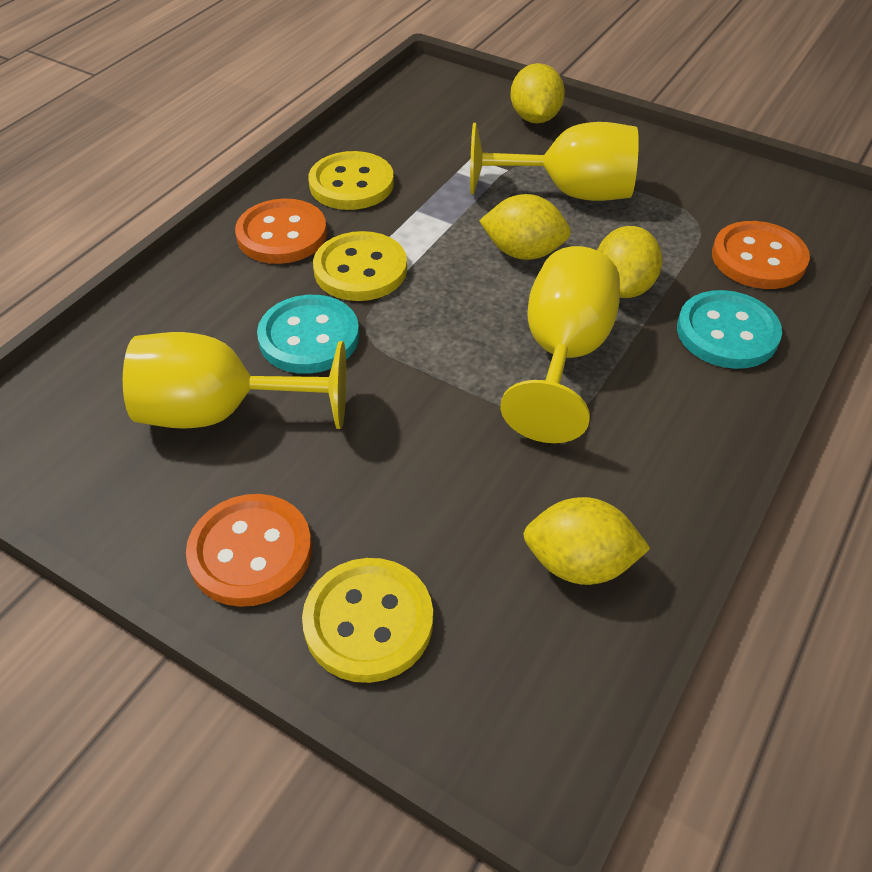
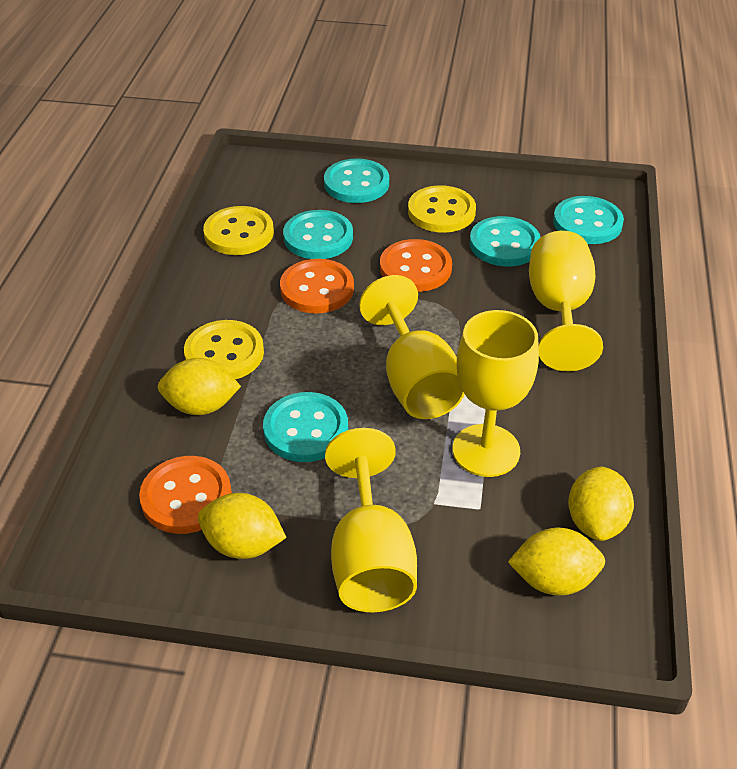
turquoise button: 2 -> 5
yellow goblet: 3 -> 4

